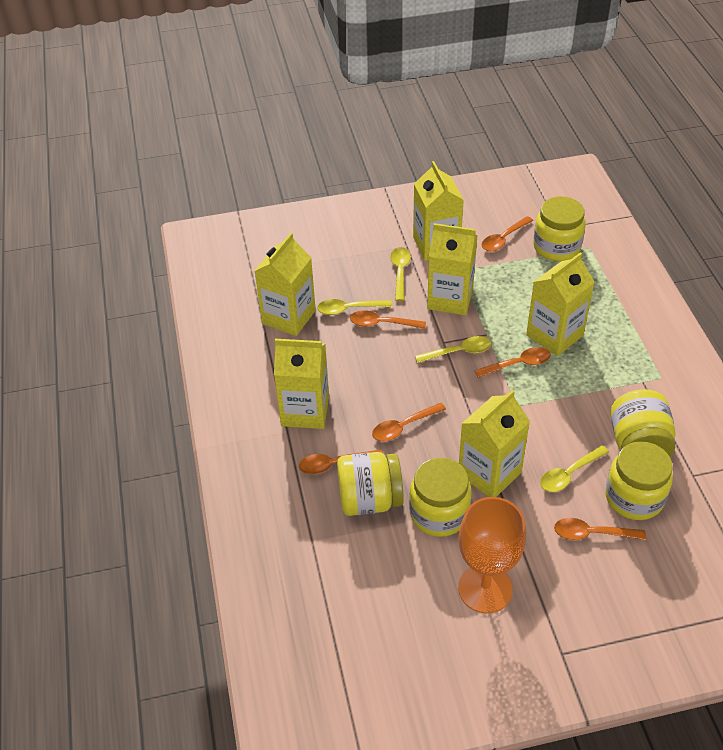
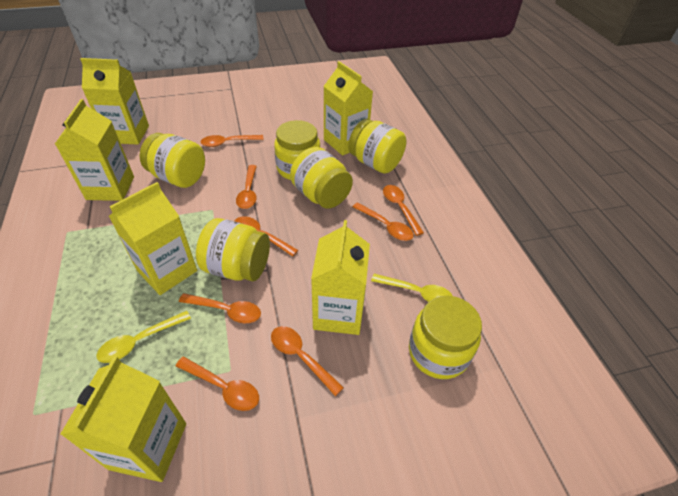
orange goblet: 1 -> 0
orange spoon: 6 -> 8
yellow jar: 5 -> 6
yellow spoon: 4 -> 2

